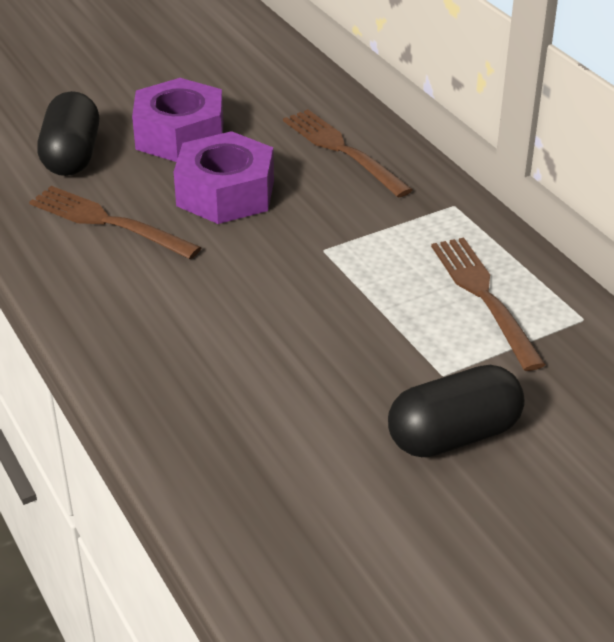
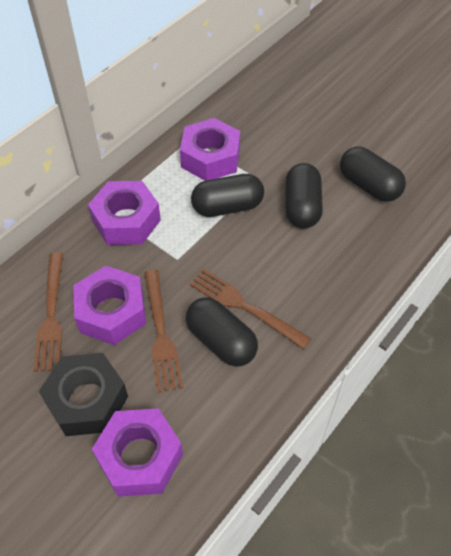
black capsule: 2 -> 4
black nut: 0 -> 1
purple nut: 2 -> 4

